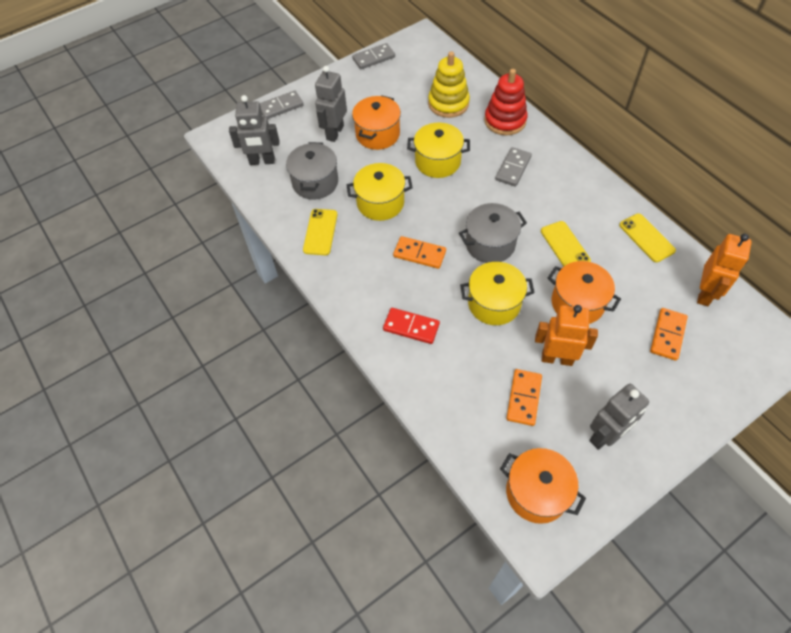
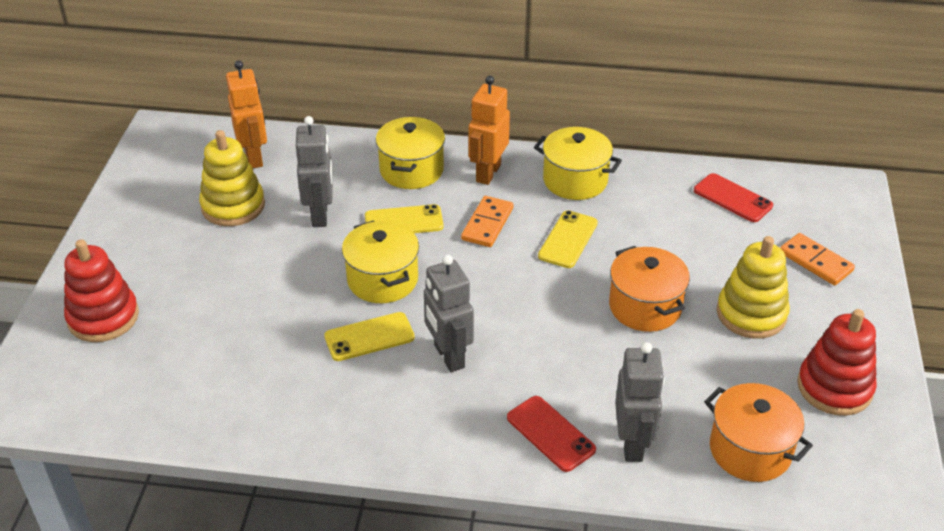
grey domino: 3 -> 0
grey pot: 2 -> 0
orange domino: 3 -> 2
orange pot: 3 -> 2
red domino: 1 -> 0
red phone: 0 -> 2
red stacking toy: 1 -> 2
yellow stacking toy: 1 -> 2

